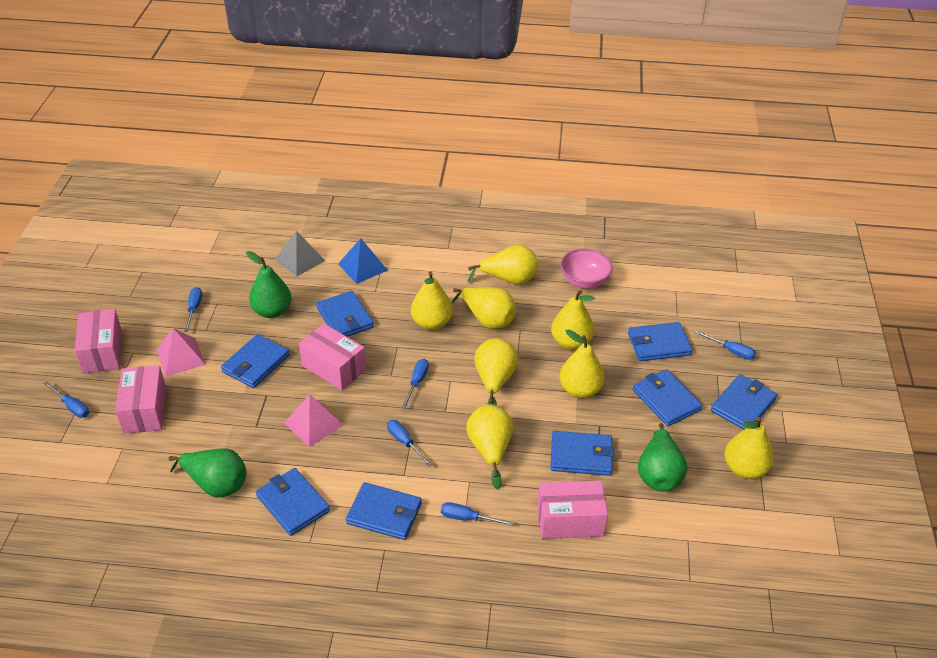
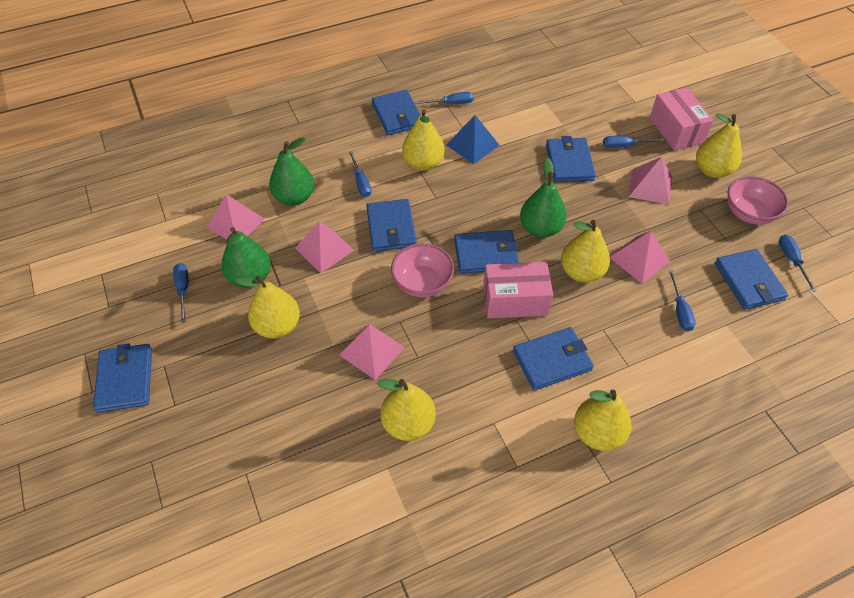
blue wallet: 8 -> 7
grey pyramid: 1 -> 0
pink bowl: 1 -> 2
pink box: 4 -> 2
pink pyramid: 2 -> 5
yellow pear: 8 -> 6

